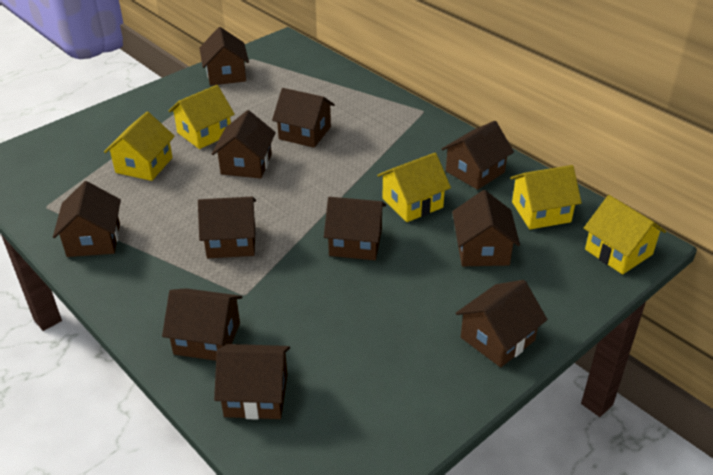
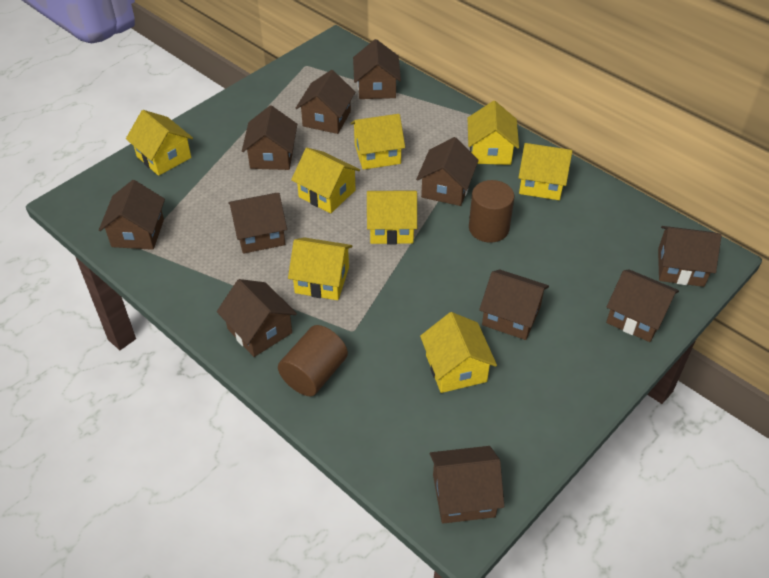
brown cylinder: 0 -> 2
yellow house: 5 -> 8

